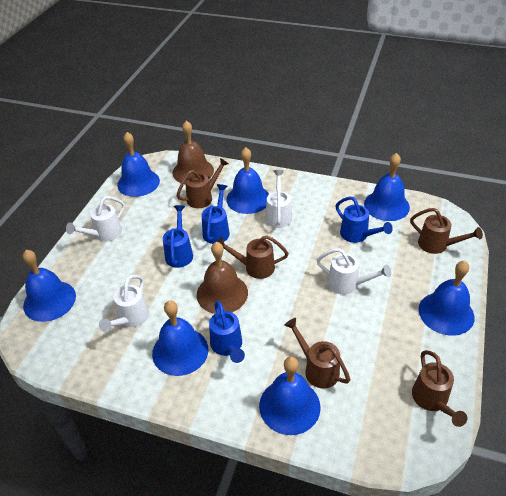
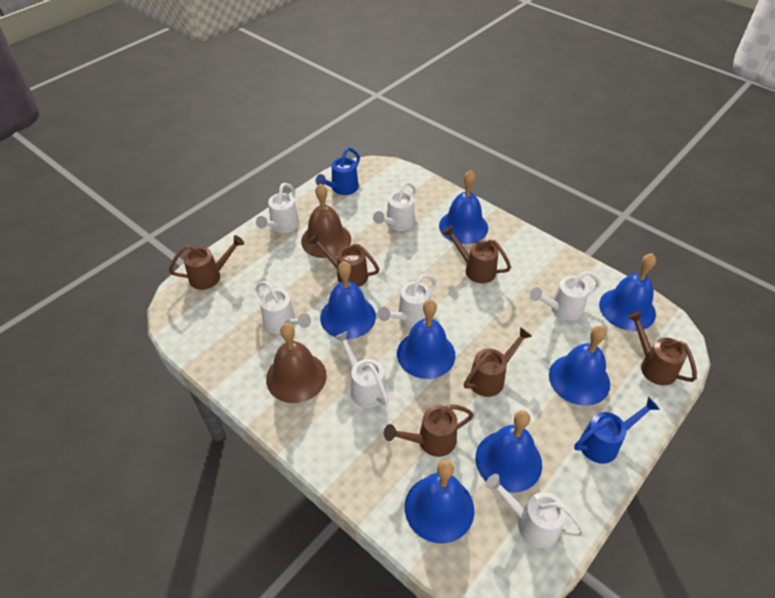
blue watering can: 4 -> 2
brown watering can: 5 -> 6
white watering can: 4 -> 7

